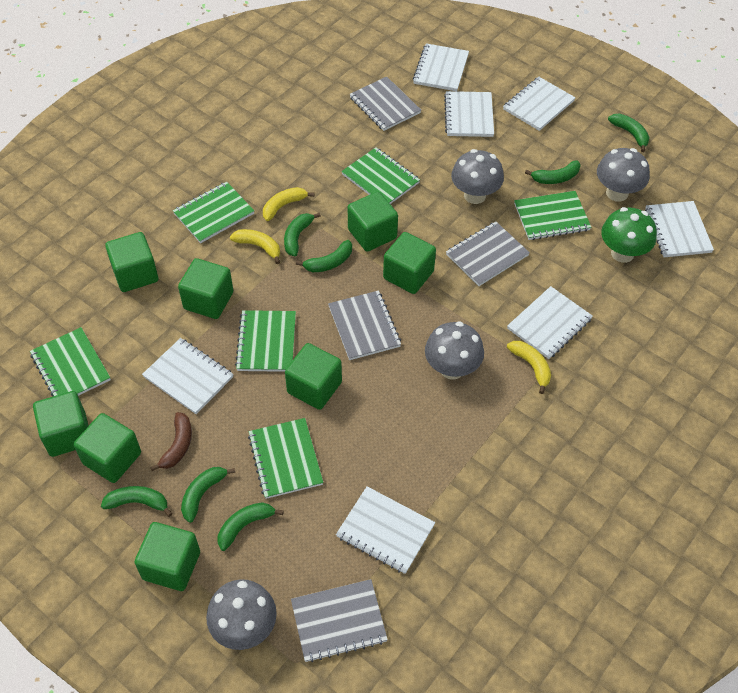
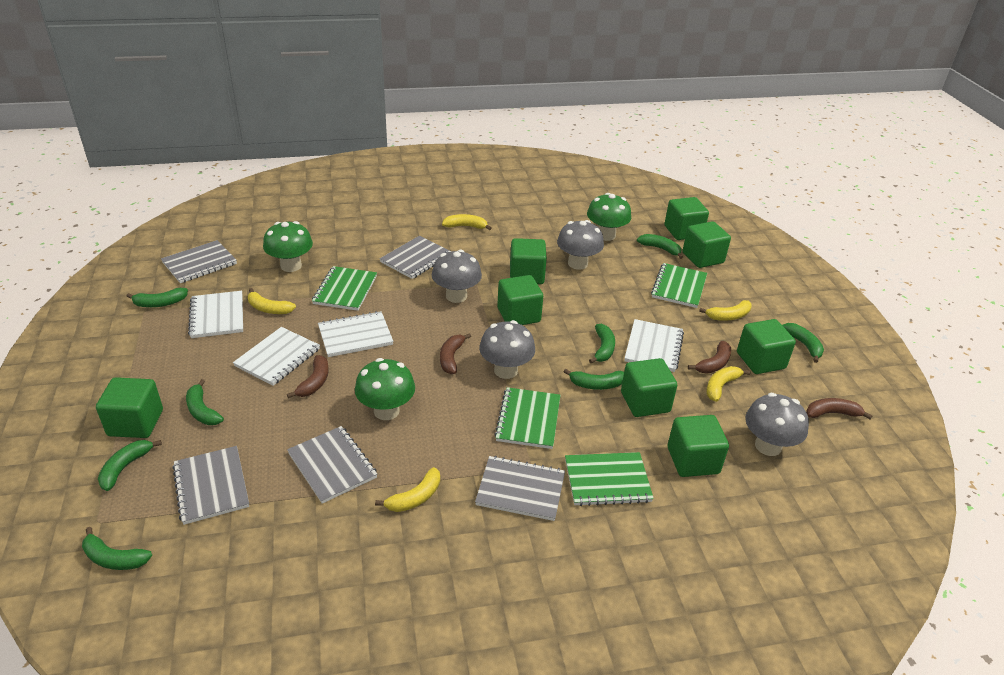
brown banana: 1 -> 4
green banana: 7 -> 8
green mushroom: 1 -> 3
green notebook: 6 -> 4
grey notebook: 4 -> 5
white notebook: 7 -> 4
yellow banana: 3 -> 5

